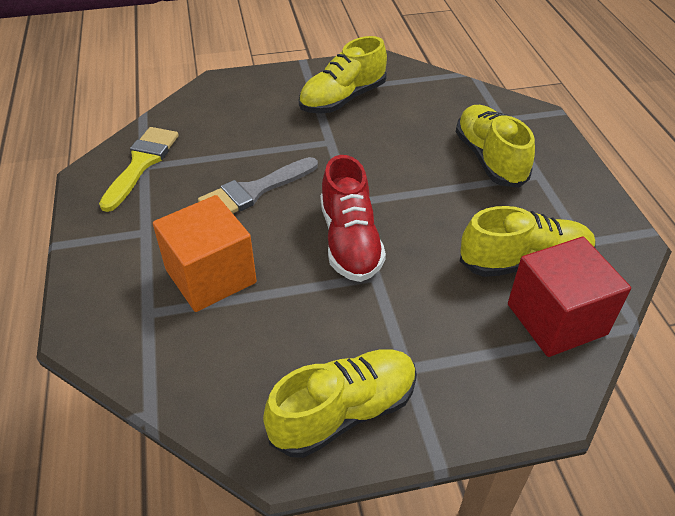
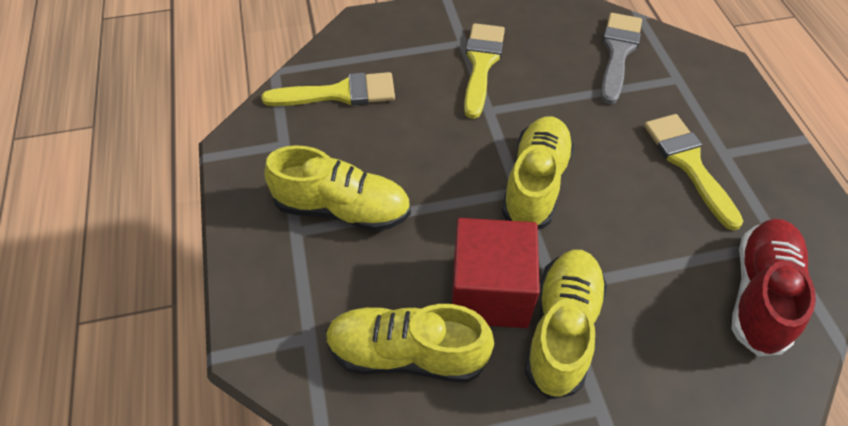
orange cube: 1 -> 0
yellow brush: 1 -> 3

